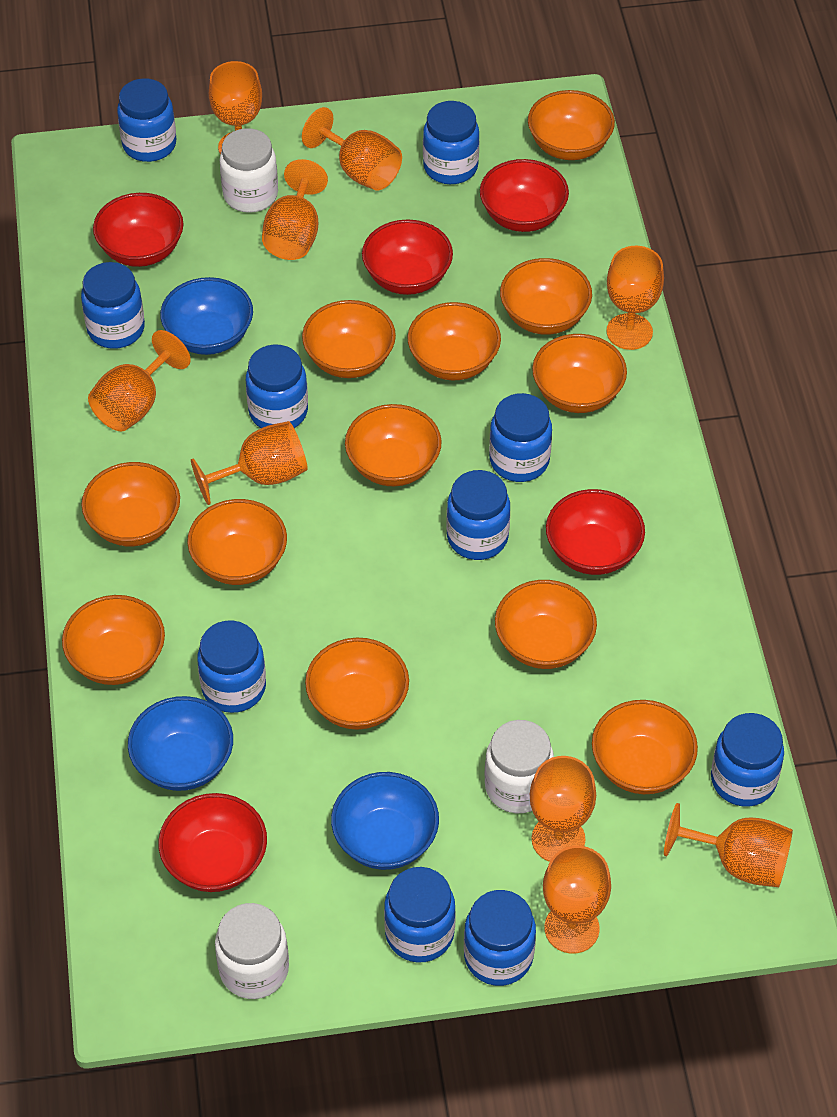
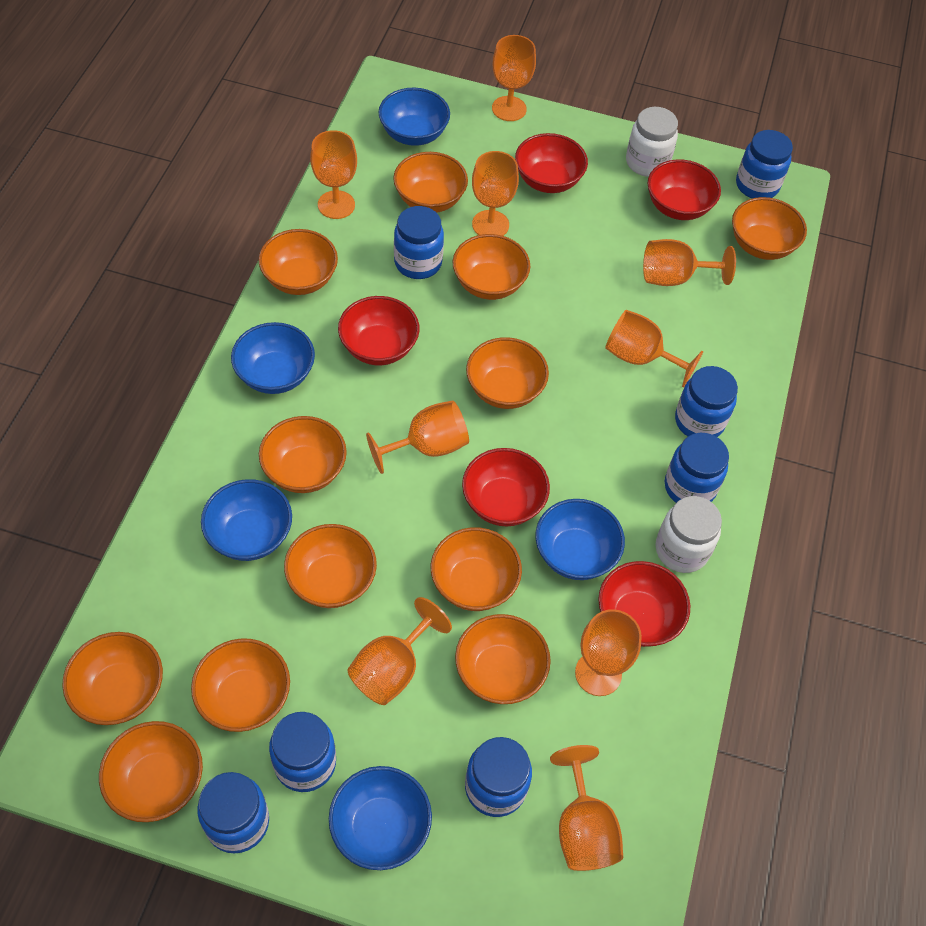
blue bowl: 3 -> 5
blue jar: 10 -> 7
white jar: 3 -> 2

